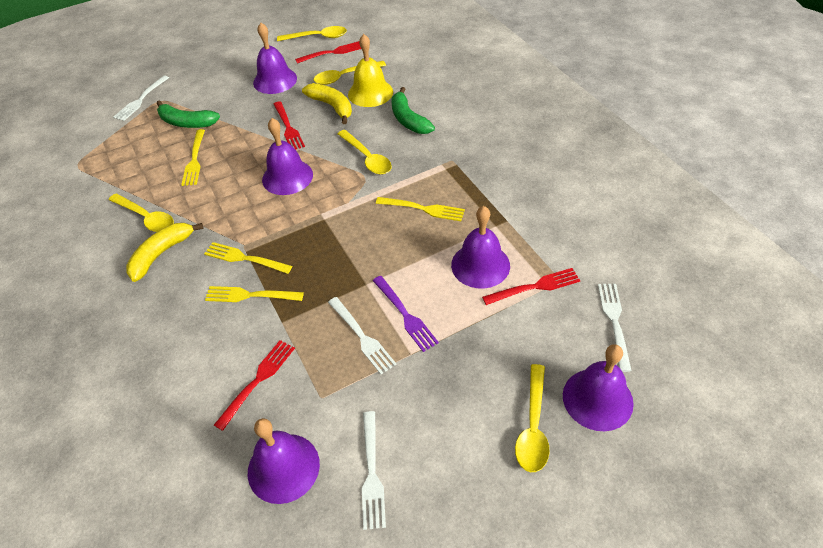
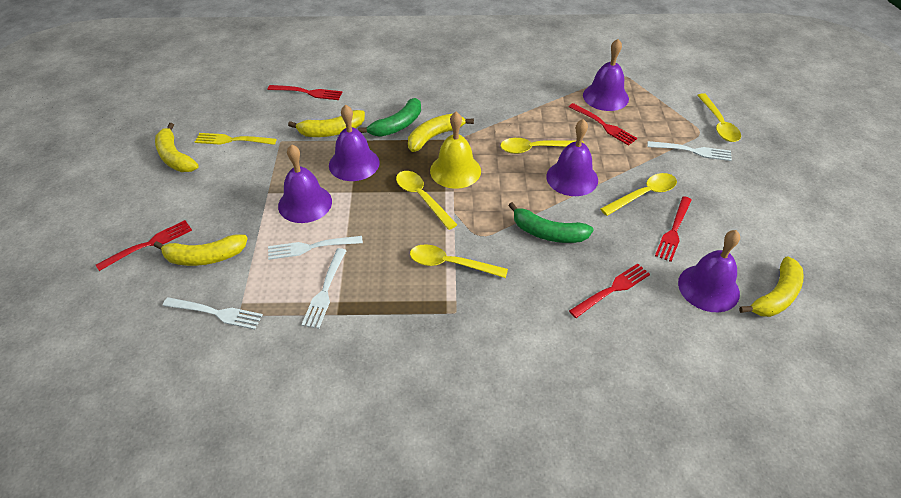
purple fork: 1 -> 0
red fork: 4 -> 5
yellow banana: 2 -> 5
yellow fork: 4 -> 1

